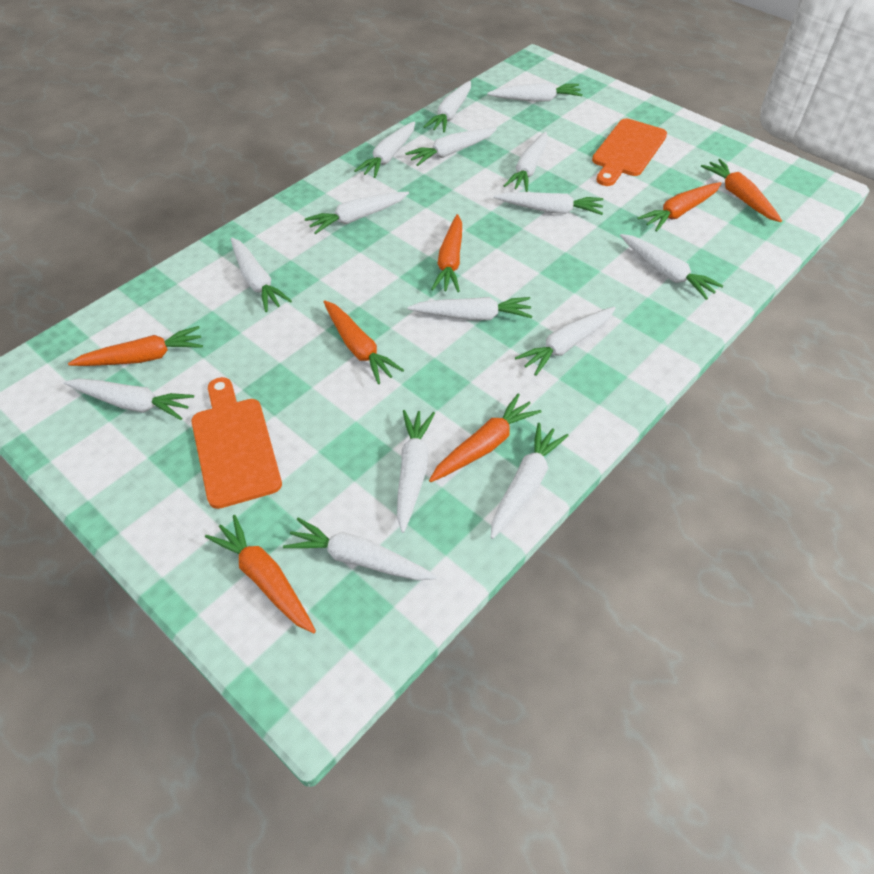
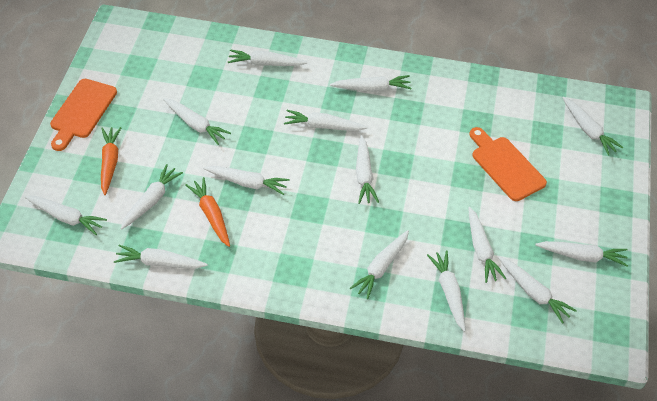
orange carrot: 7 -> 2

